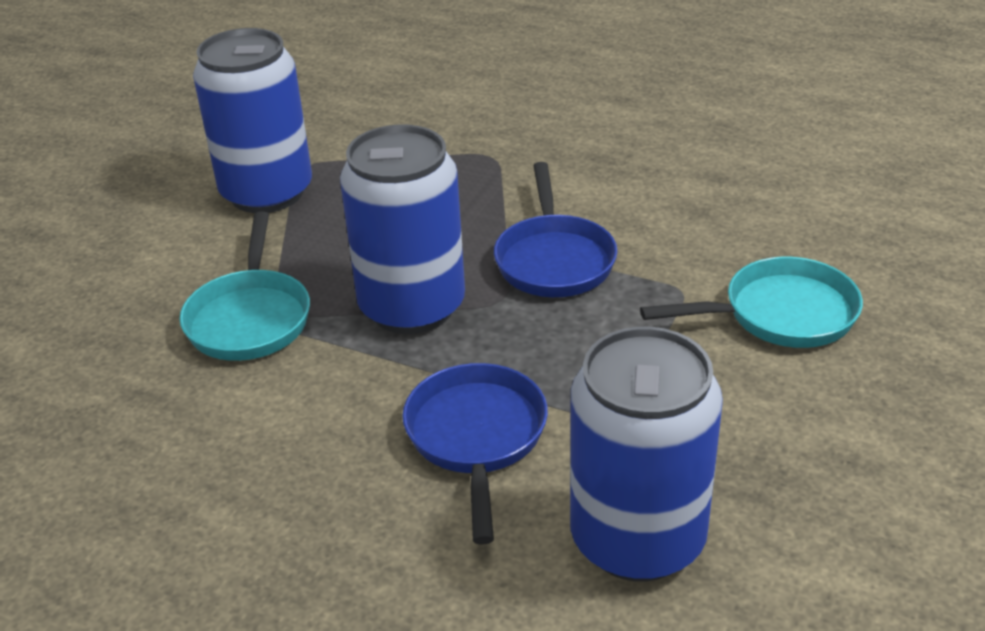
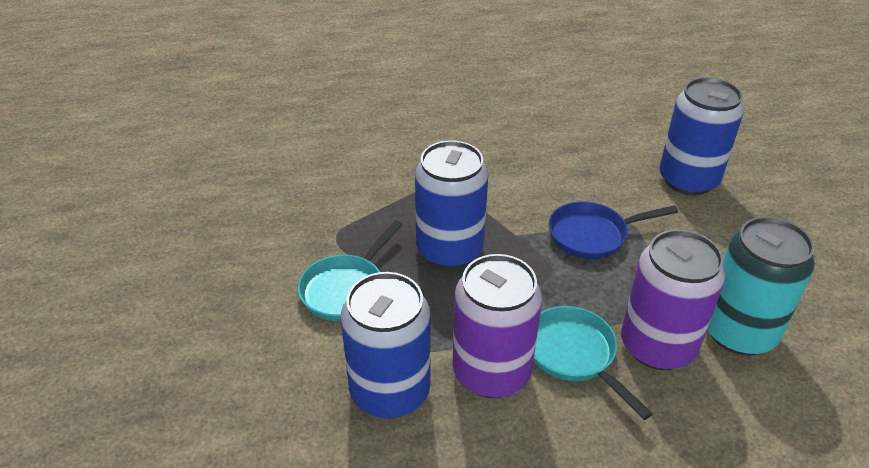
blue pan: 2 -> 1
purple can: 0 -> 2
turquoise can: 0 -> 1

